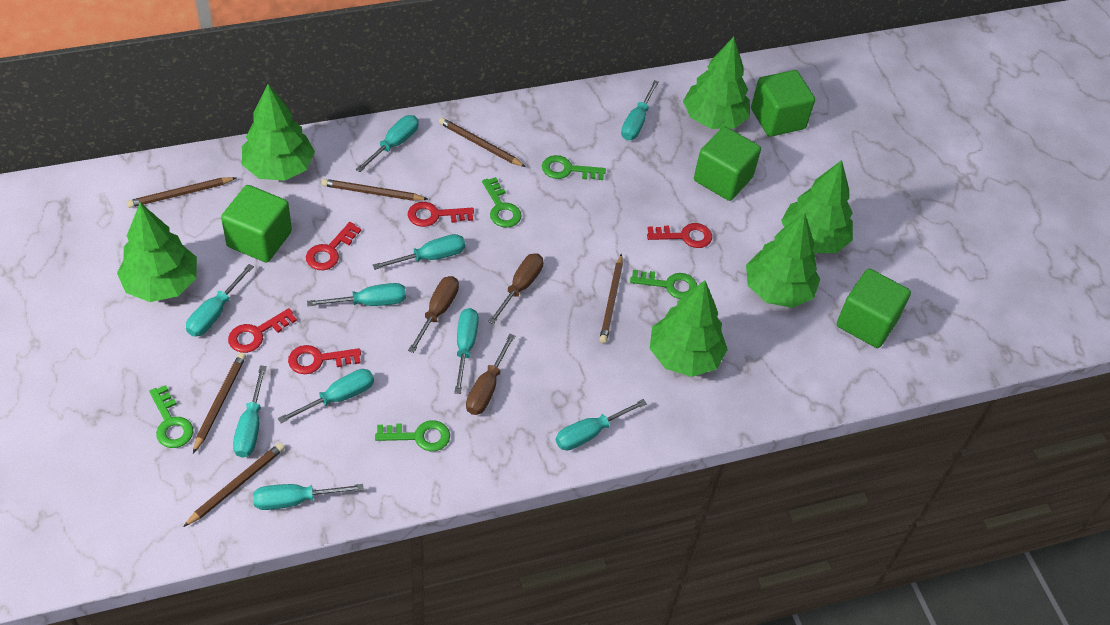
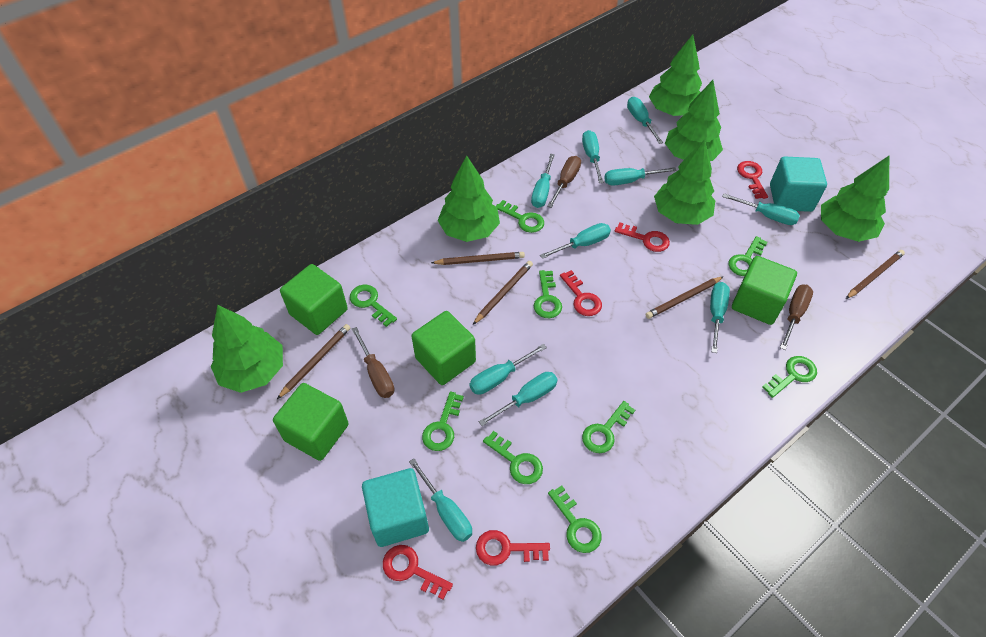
brown pencil: 6 -> 5
green key: 5 -> 9
turquoise cube: 0 -> 2

